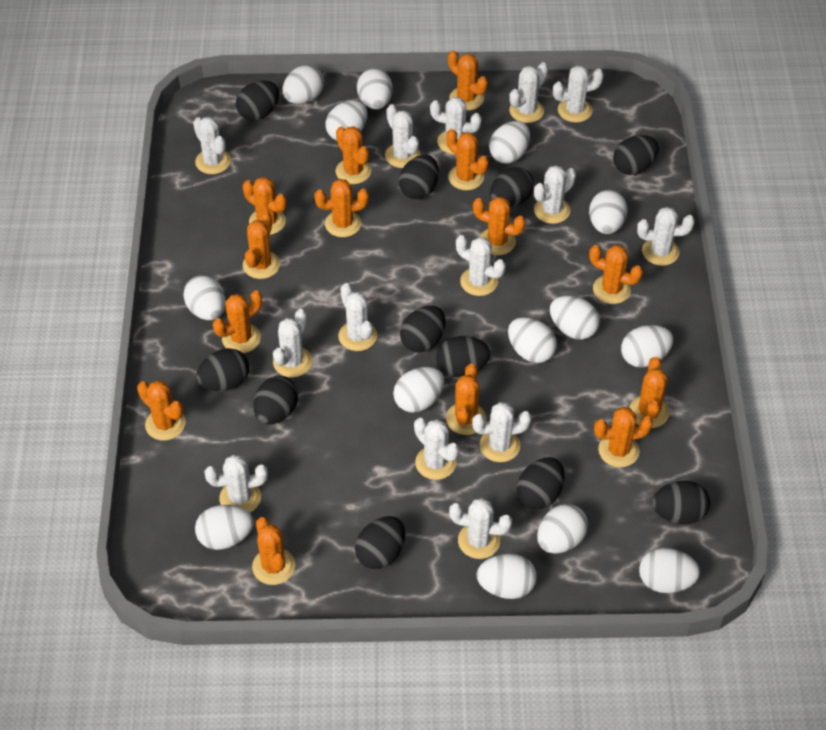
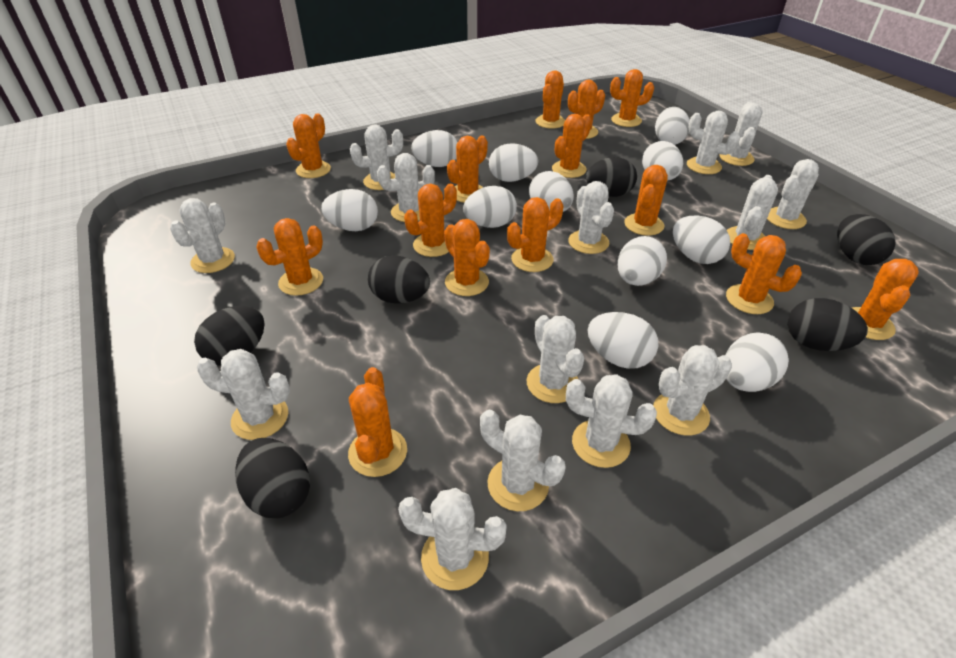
black egg: 11 -> 6
white egg: 14 -> 11

